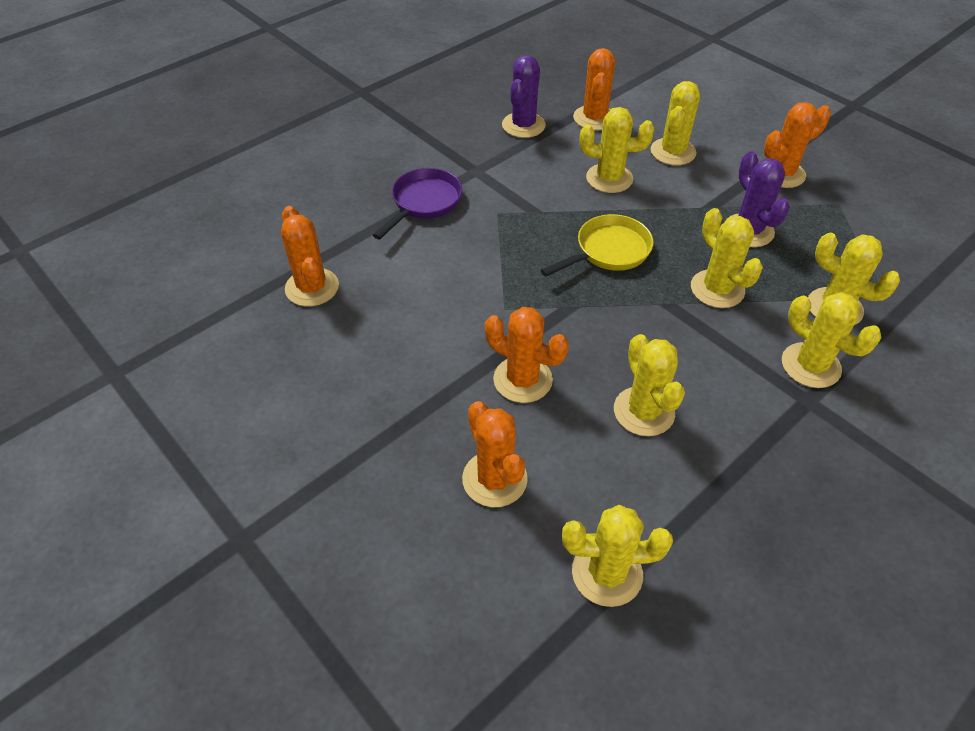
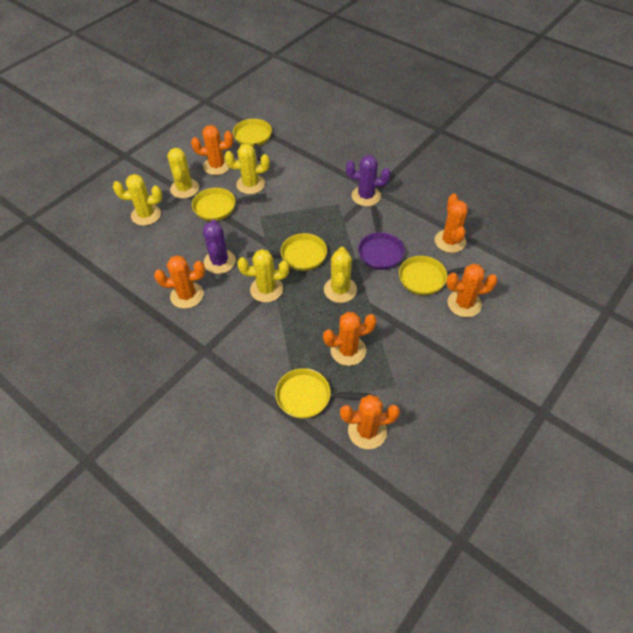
orange cactus: 5 -> 6
yellow cactus: 7 -> 5
yellow pan: 1 -> 5

